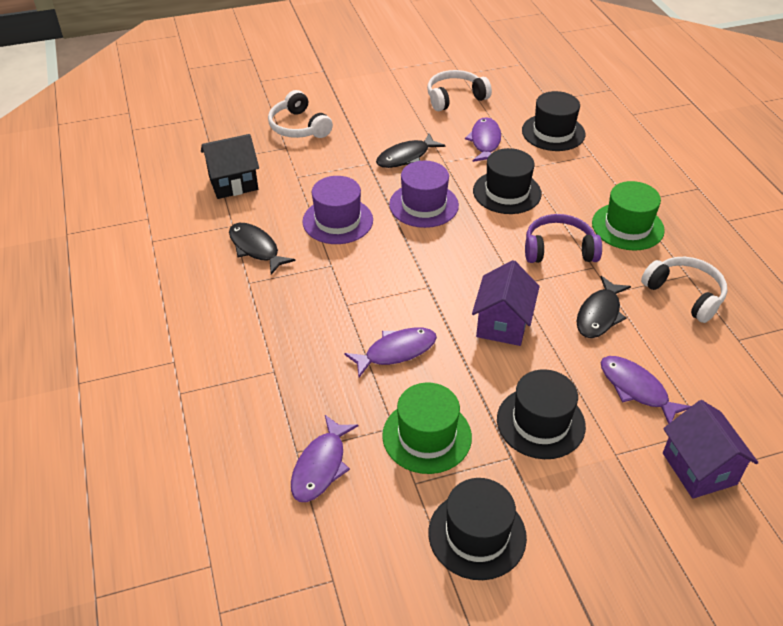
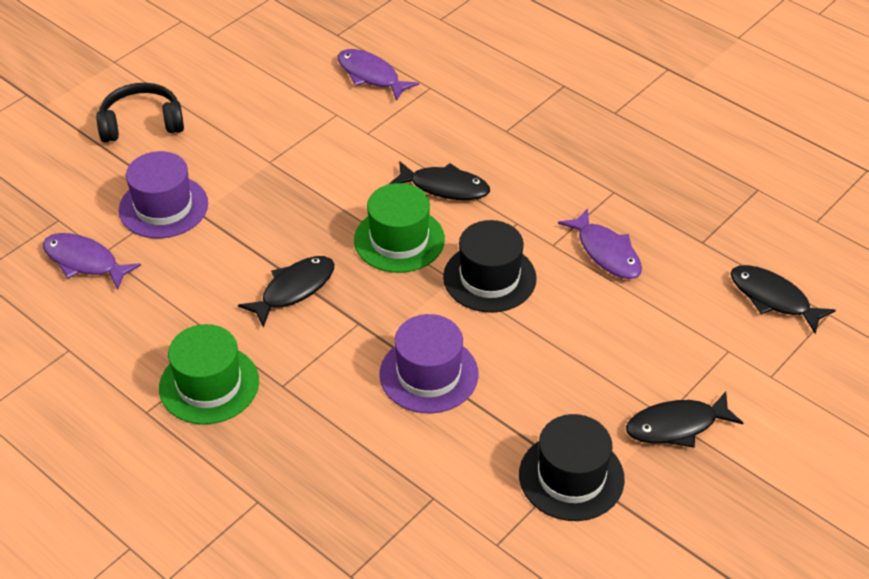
black fish: 3 -> 4
black hat: 4 -> 2
black headphones: 0 -> 1
black house: 1 -> 0
purple fish: 4 -> 3
purple headphones: 1 -> 0
purple house: 2 -> 0
white headphones: 3 -> 0

